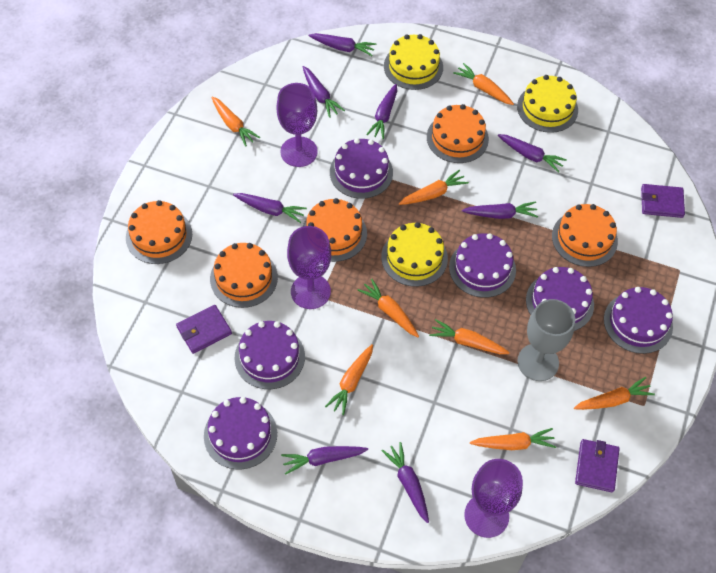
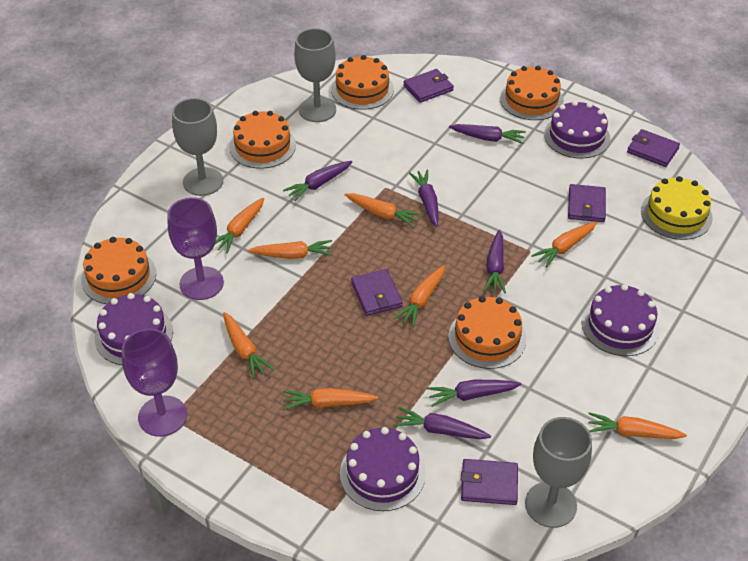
grey goblet: 1 -> 3
purple cake: 6 -> 4
purple carrot: 8 -> 6
purple goblet: 3 -> 2
purple wallet: 3 -> 5
yellow cake: 3 -> 1

